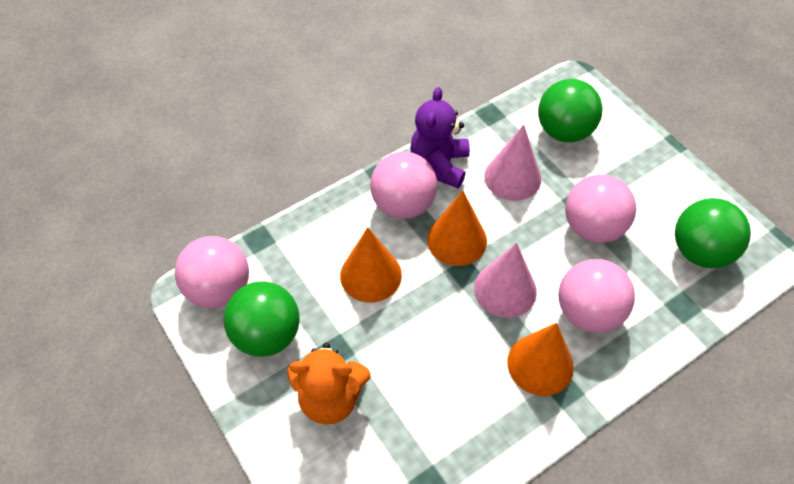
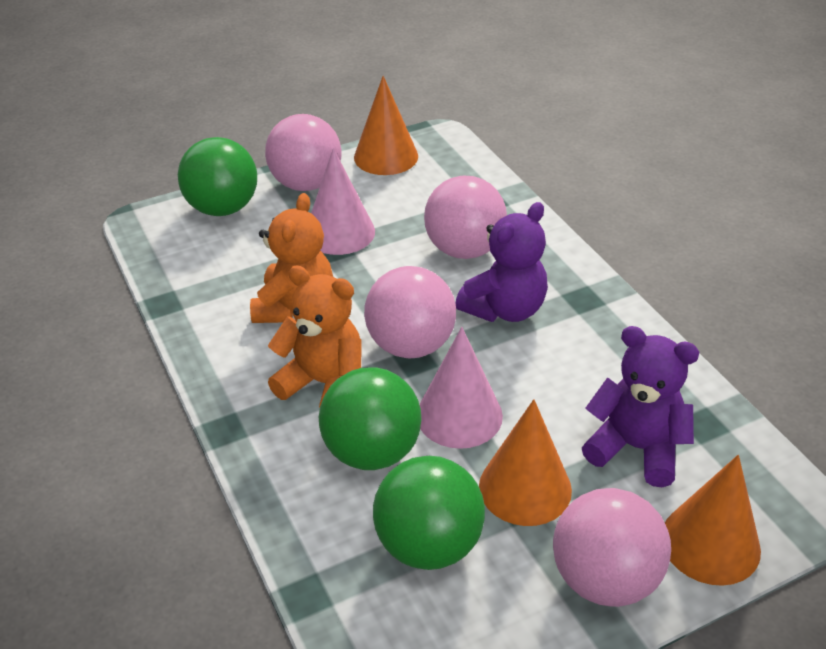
orange teddy bear: 1 -> 2
purple teddy bear: 1 -> 2

